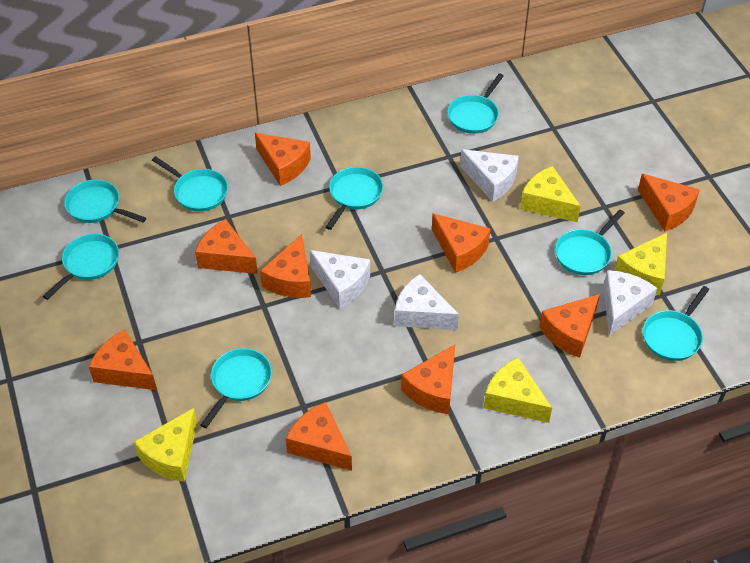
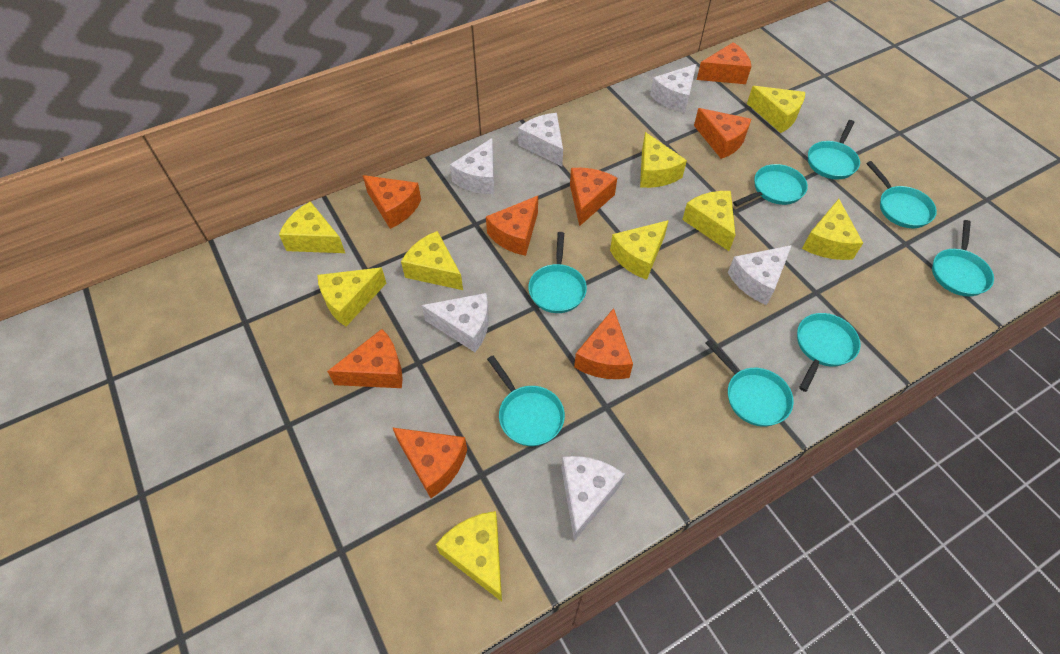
orange cheese: 9 -> 8
white cheese: 4 -> 6
yellow cheese: 4 -> 9

